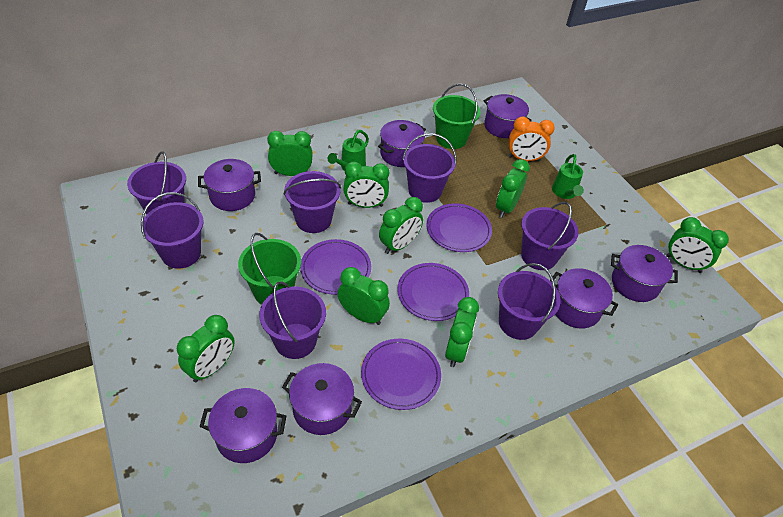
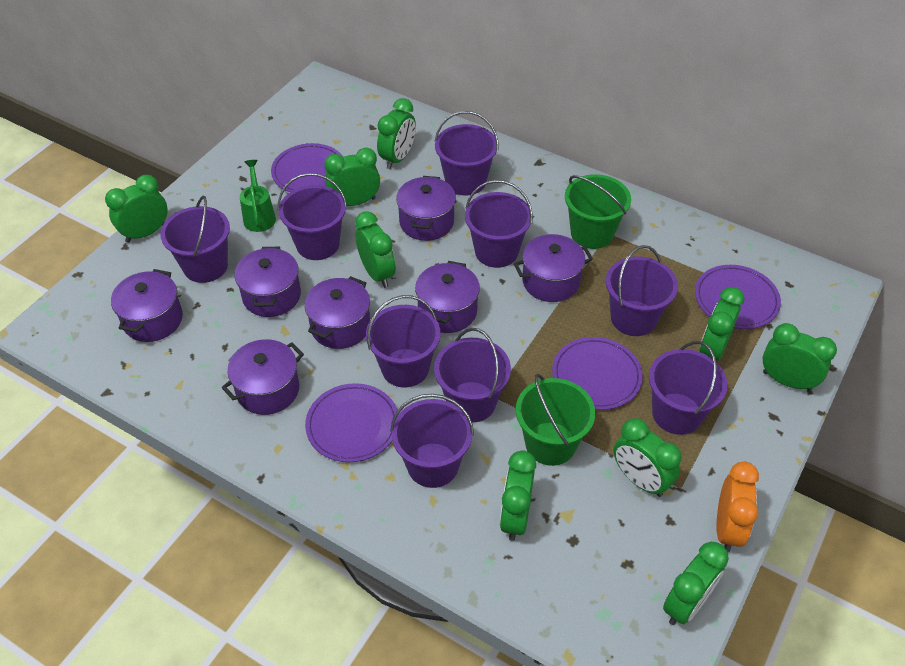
green clock: 8 -> 9
green watering can: 2 -> 1
purple bucket: 7 -> 9

